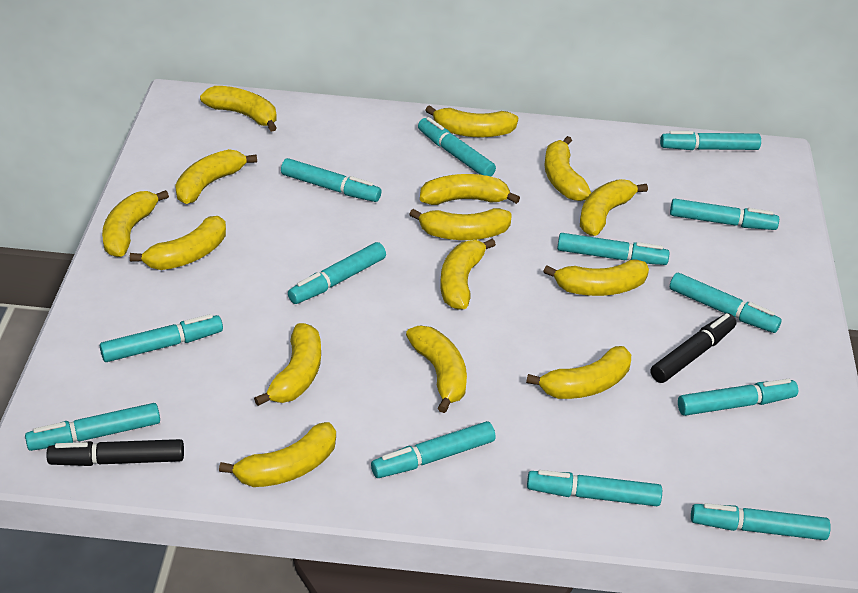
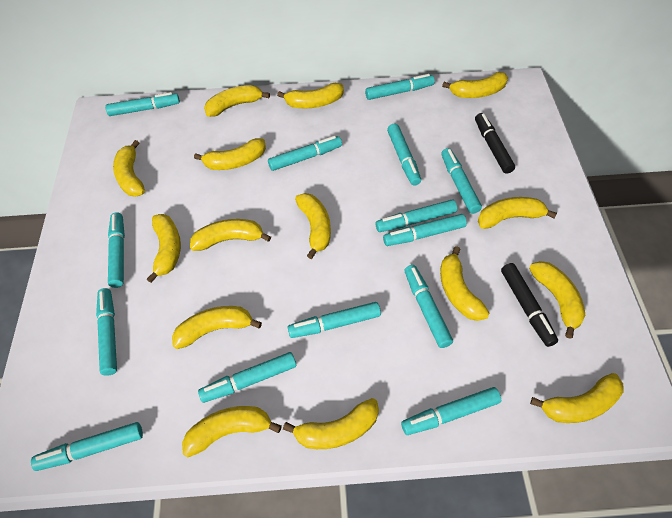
turquoise marker: 13 -> 14

